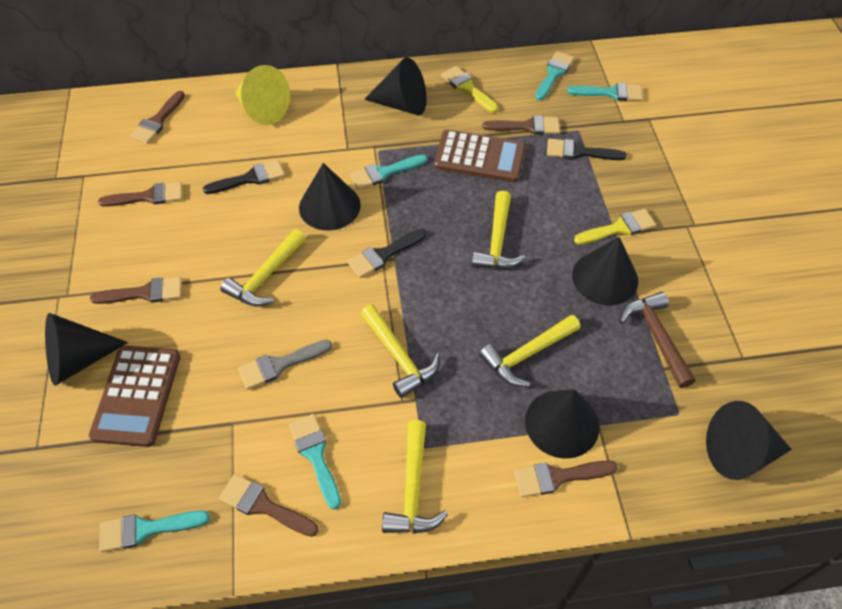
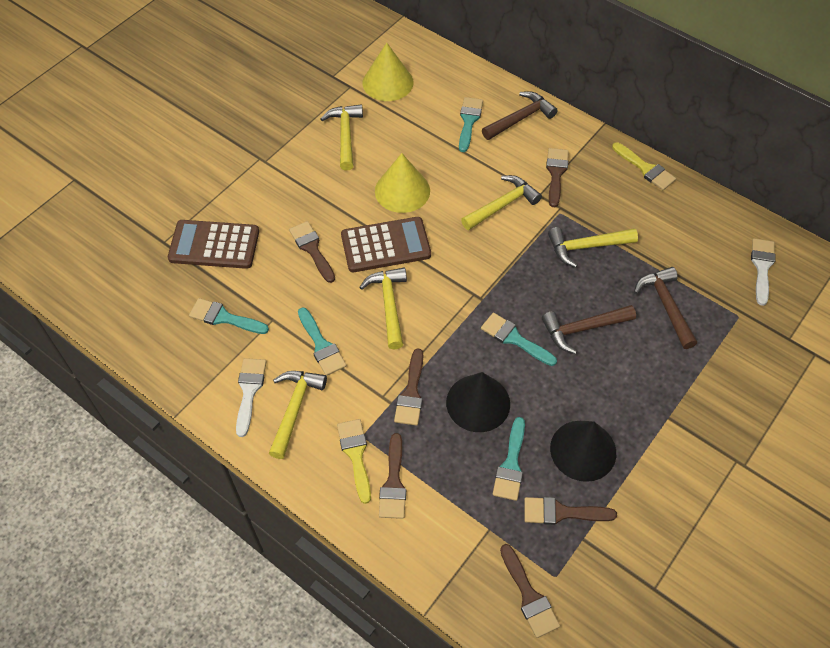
black brush: 3 -> 0
black cone: 6 -> 2
brown hammer: 1 -> 3
grey brush: 1 -> 0
white brush: 0 -> 2
yellow cone: 1 -> 2

